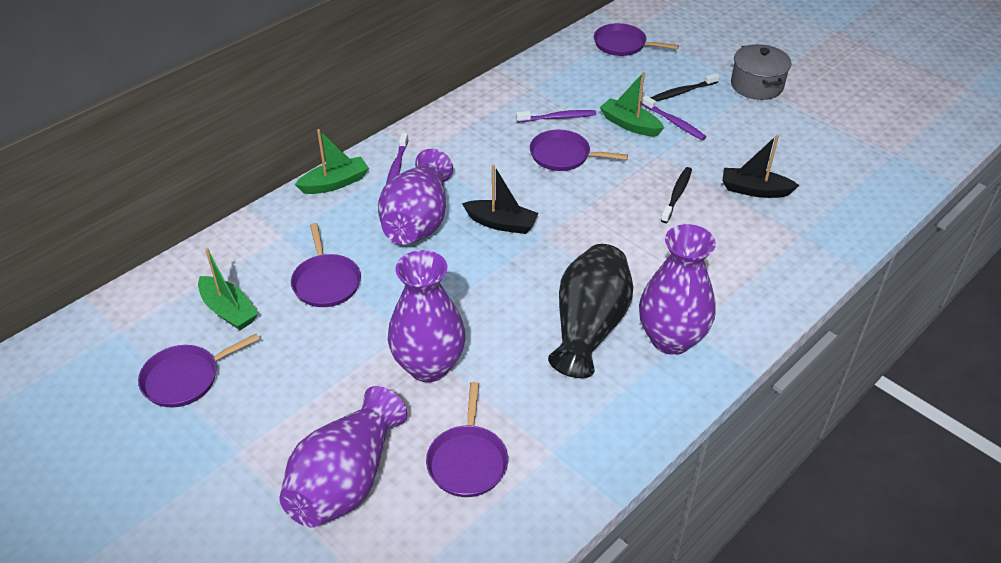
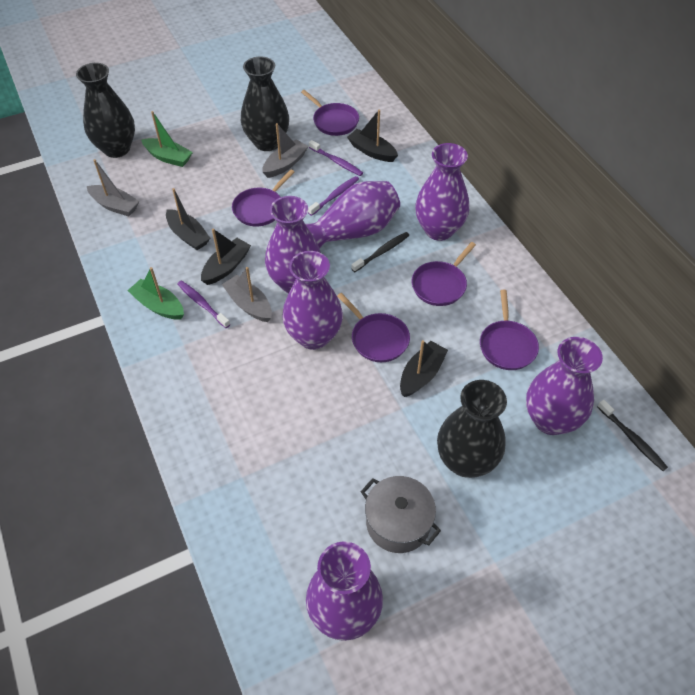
black boat: 2 -> 4
black vase: 1 -> 3
green boat: 3 -> 2
grey boat: 0 -> 3
purple vase: 4 -> 6

